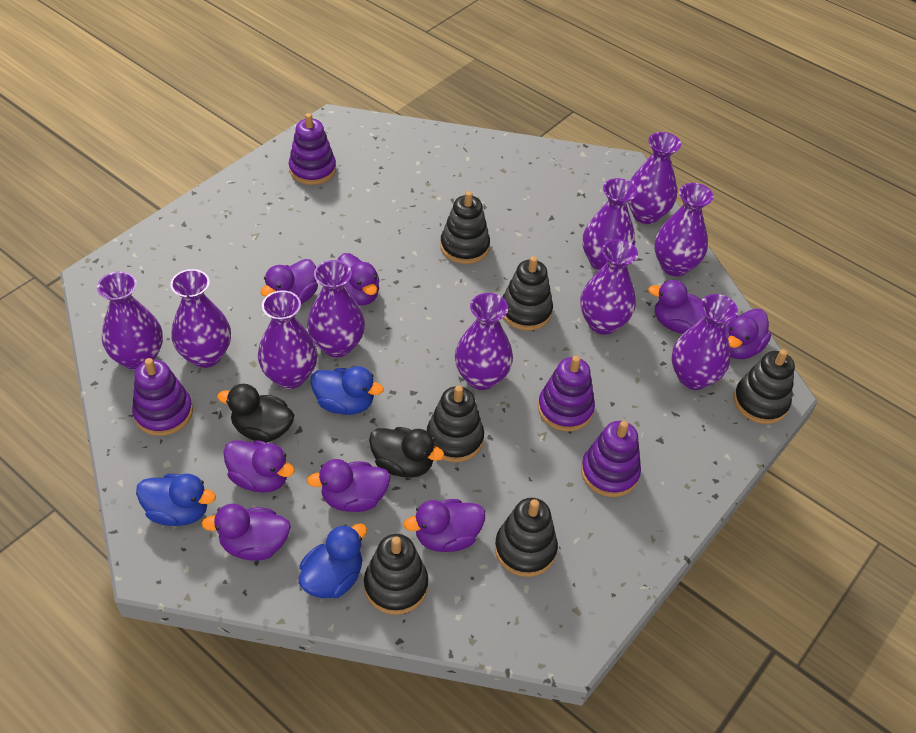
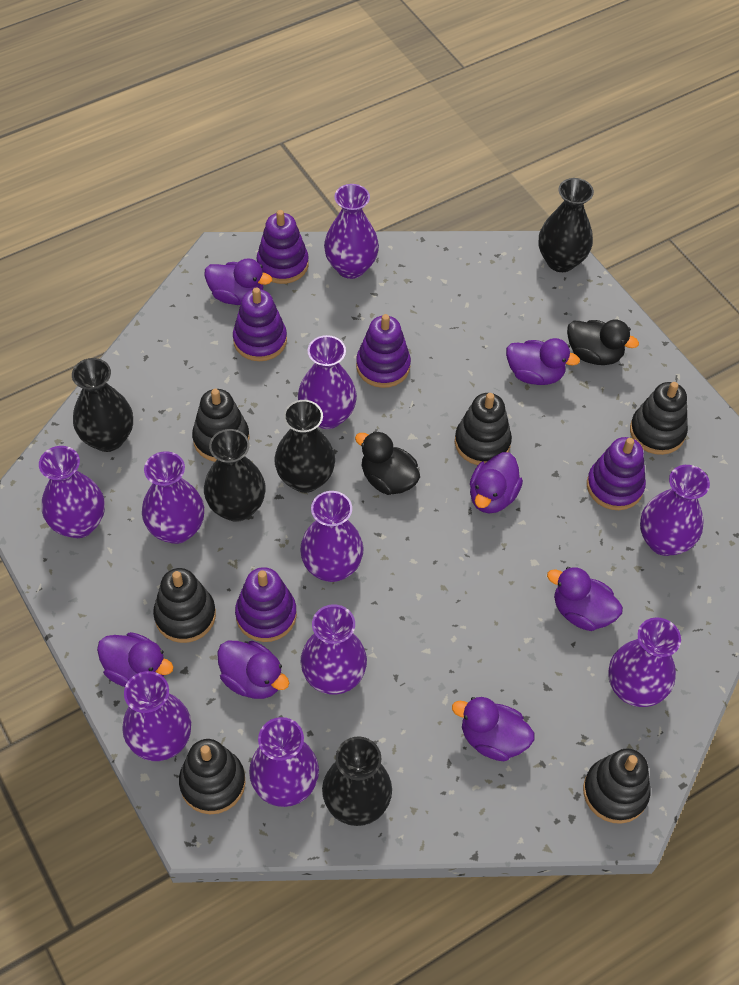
black vase: 0 -> 5
blue duck: 3 -> 0
purple duck: 8 -> 7
purple stacking toy: 4 -> 5

